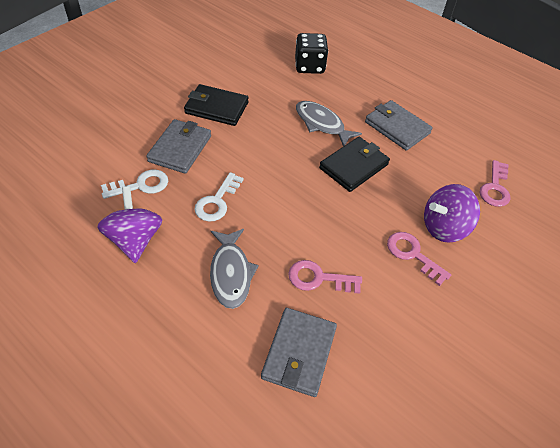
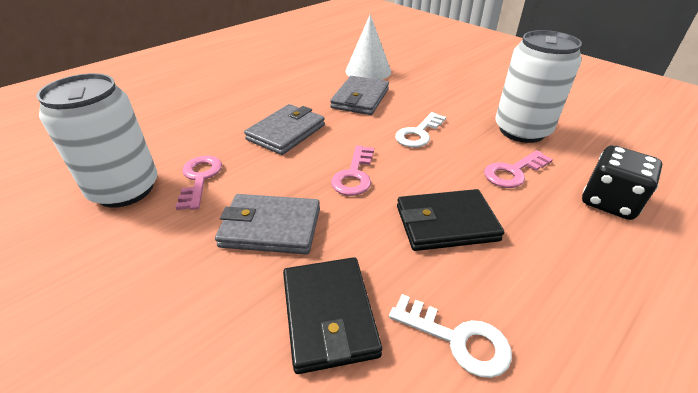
grey fish: 2 -> 0
purple spinning top: 2 -> 0
white can: 0 -> 2
white cone: 0 -> 1

